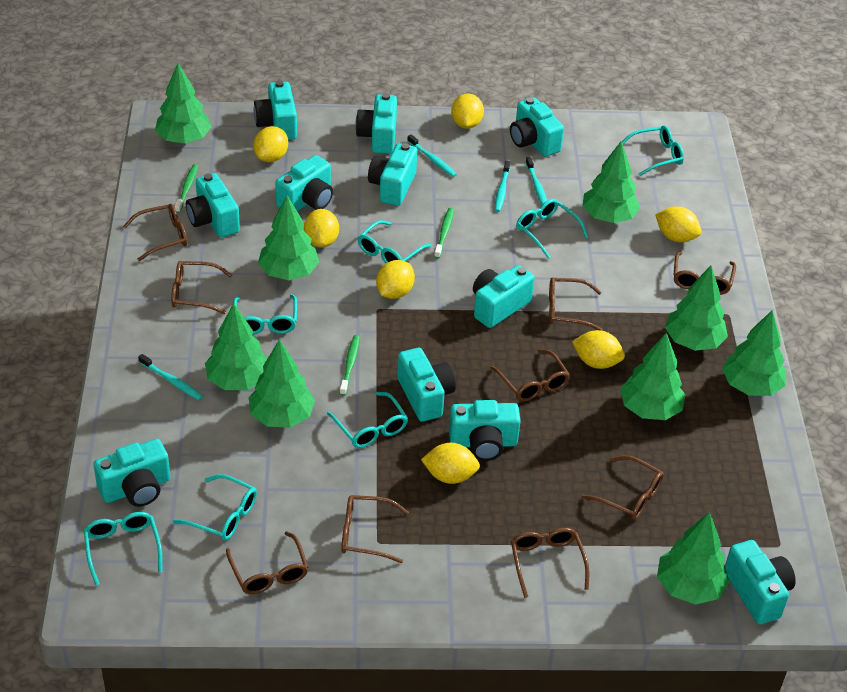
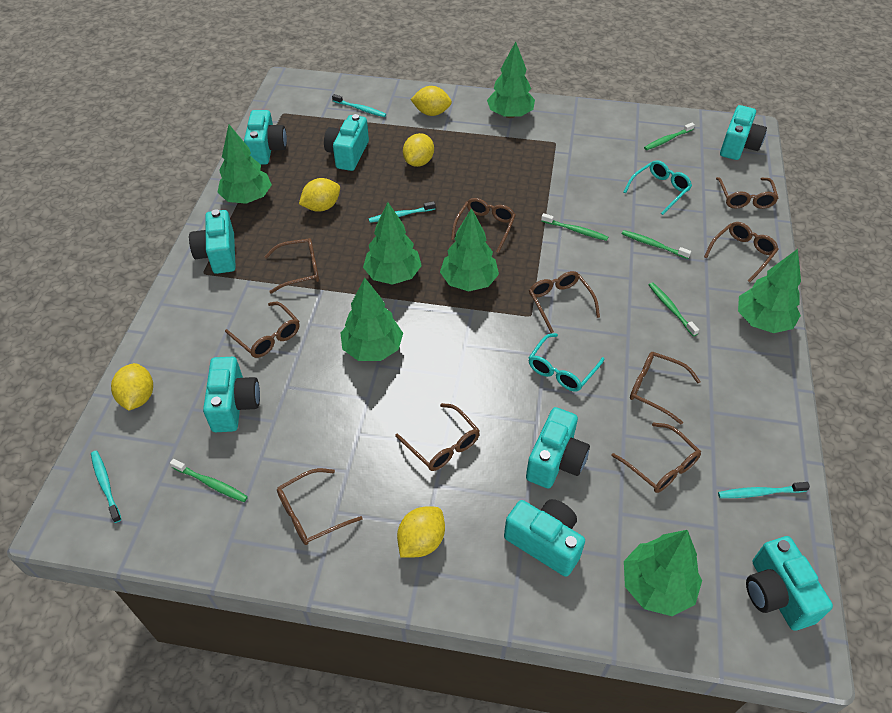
brown glasses: 9 -> 10
green toothbrush: 3 -> 5
green tree: 9 -> 7
turquoise camera: 11 -> 8
turquoise glasses: 7 -> 2
yellow lemon: 7 -> 5

